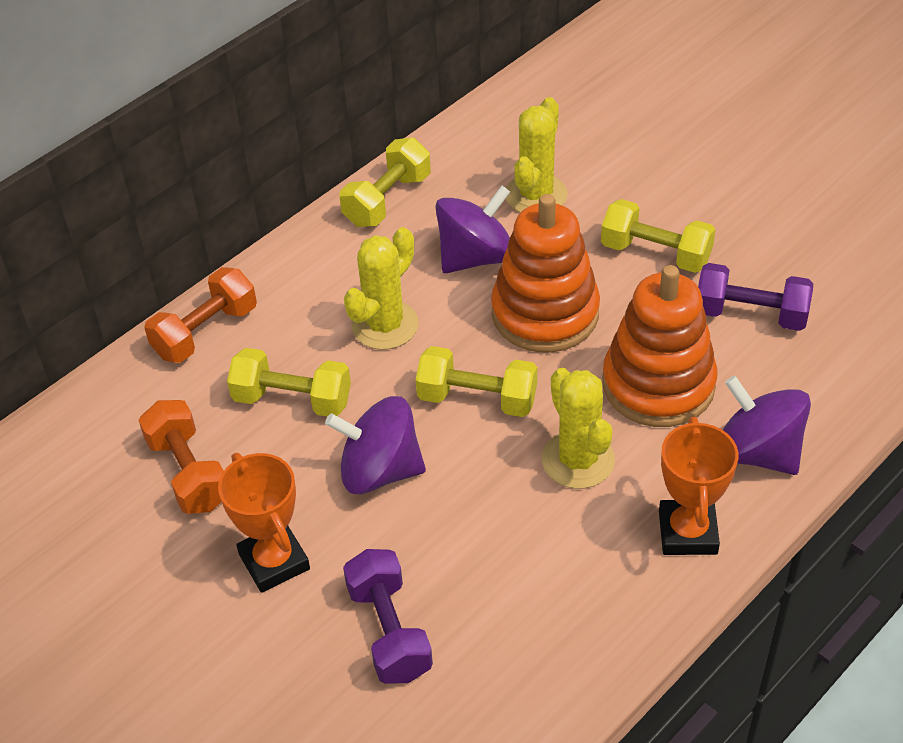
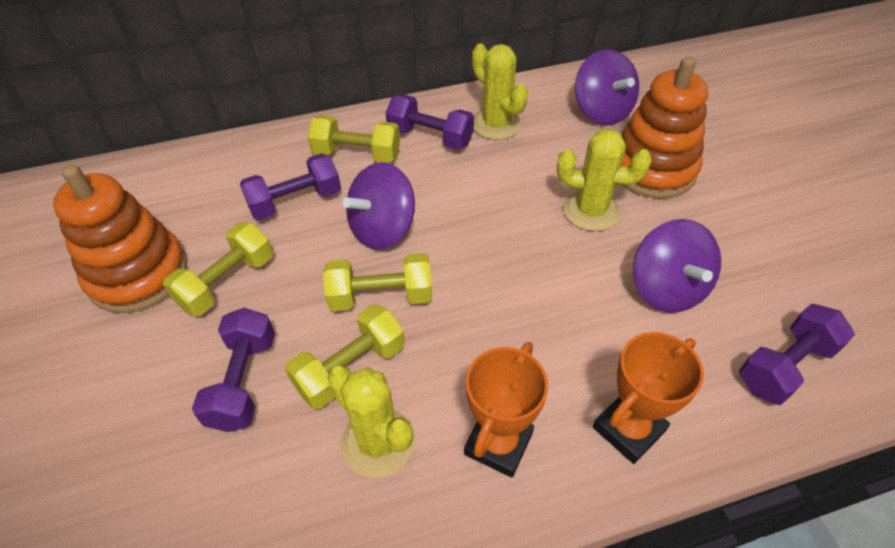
orange dumbbell: 2 -> 0
purple dumbbell: 2 -> 4

